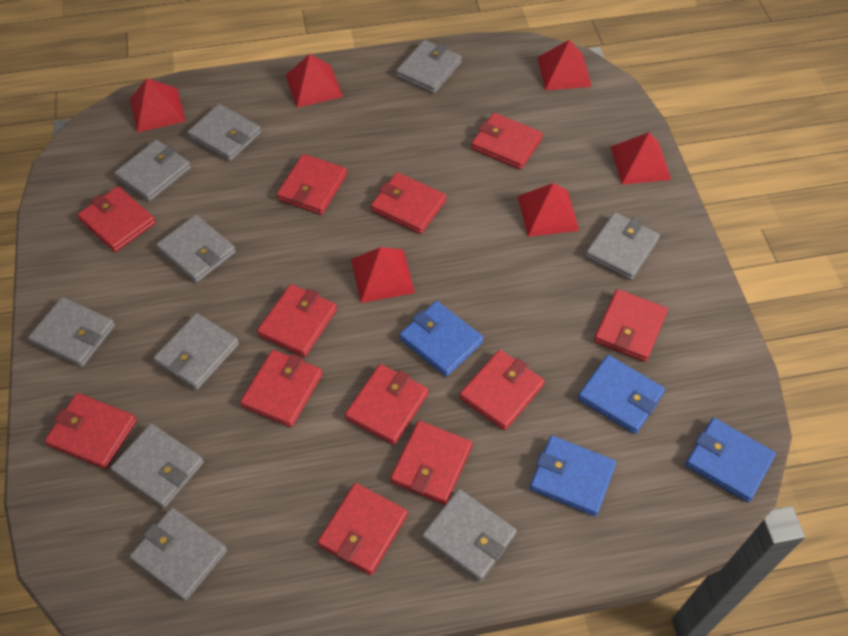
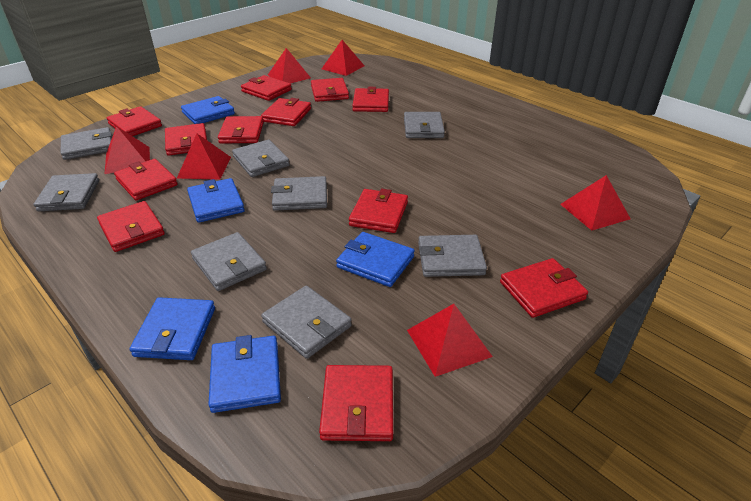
blue wallet: 4 -> 5
grey wallet: 10 -> 8

